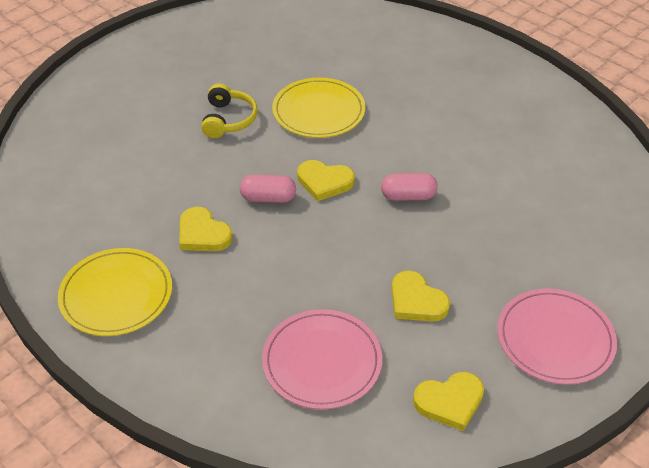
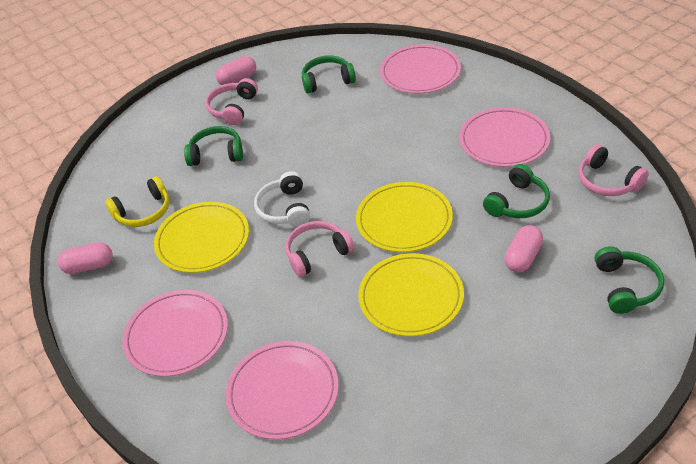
green headphones: 0 -> 4
pink capsule: 2 -> 3
pink headphones: 0 -> 3
pink plate: 2 -> 4
white headphones: 0 -> 1
yellow heart: 4 -> 0
yellow plate: 2 -> 3

